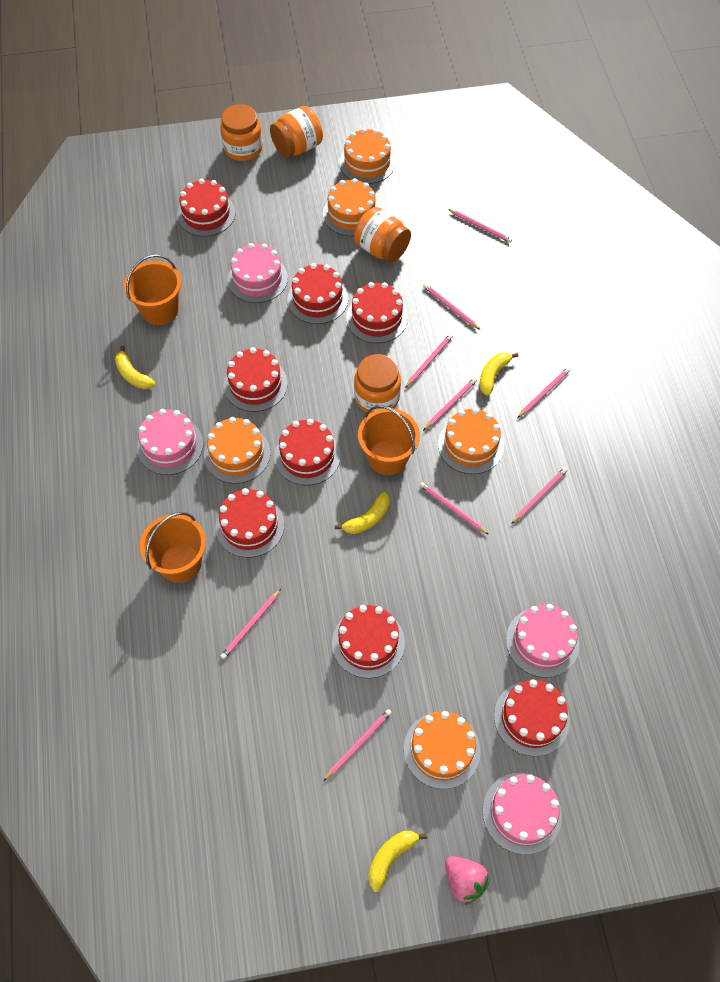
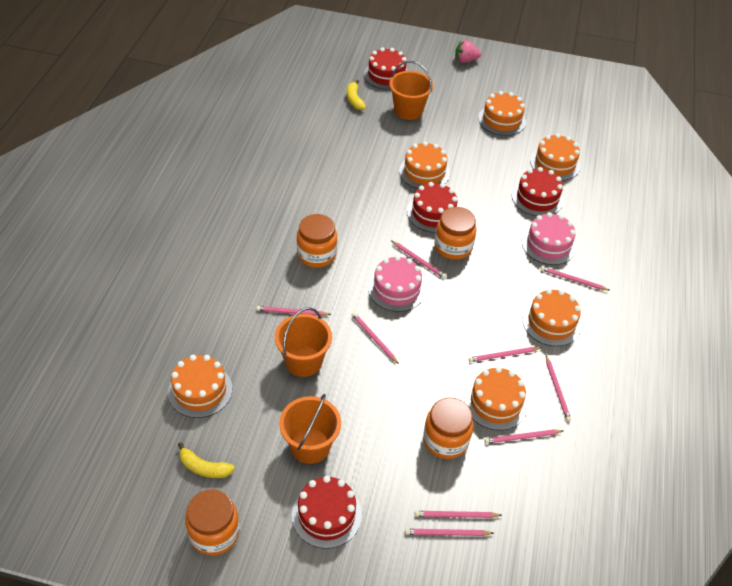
orange cake: 5 -> 6
pink cake: 4 -> 2
red cake: 8 -> 4
yellow banana: 4 -> 2

